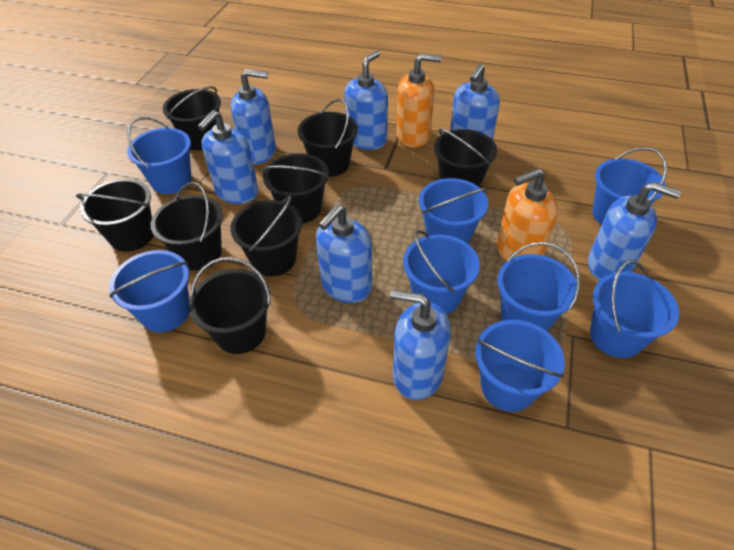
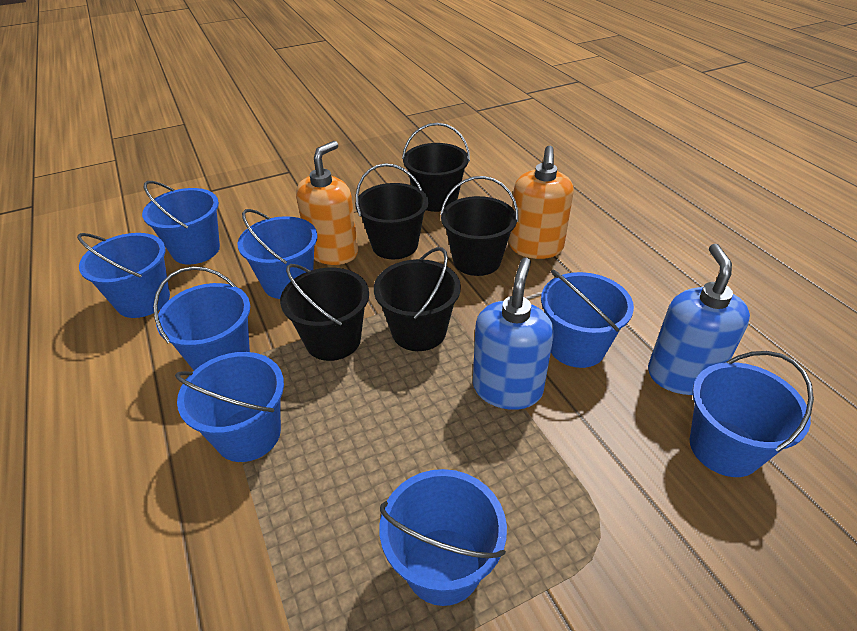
black bucket: 8 -> 5
blue soap dispenser: 7 -> 2

